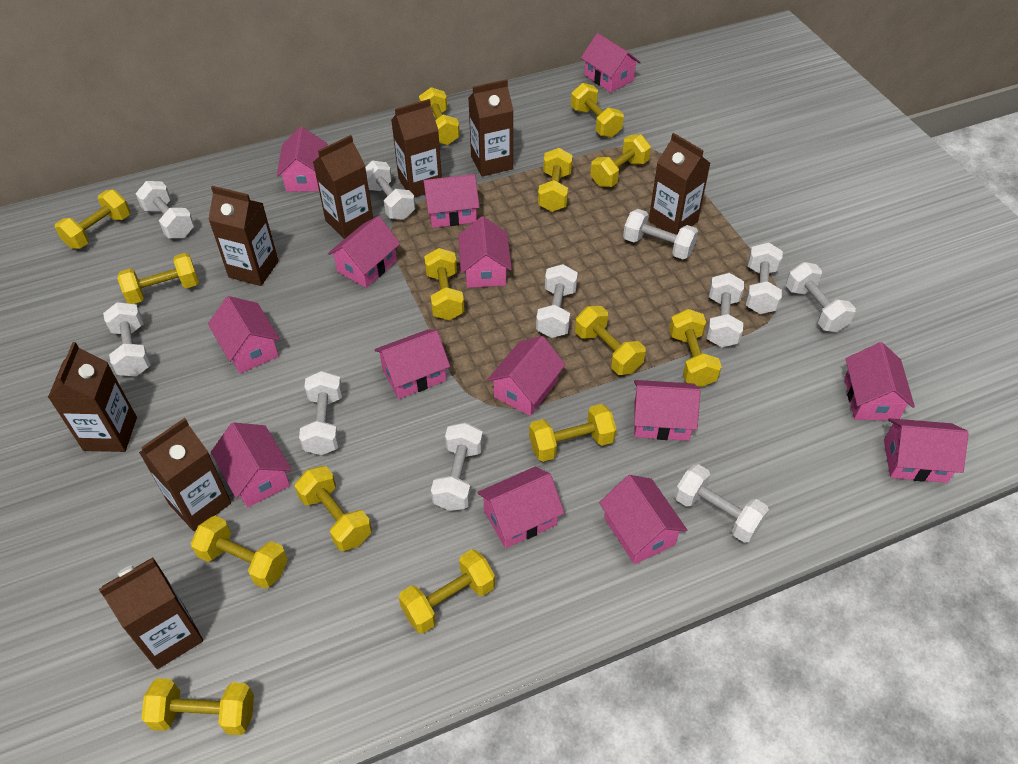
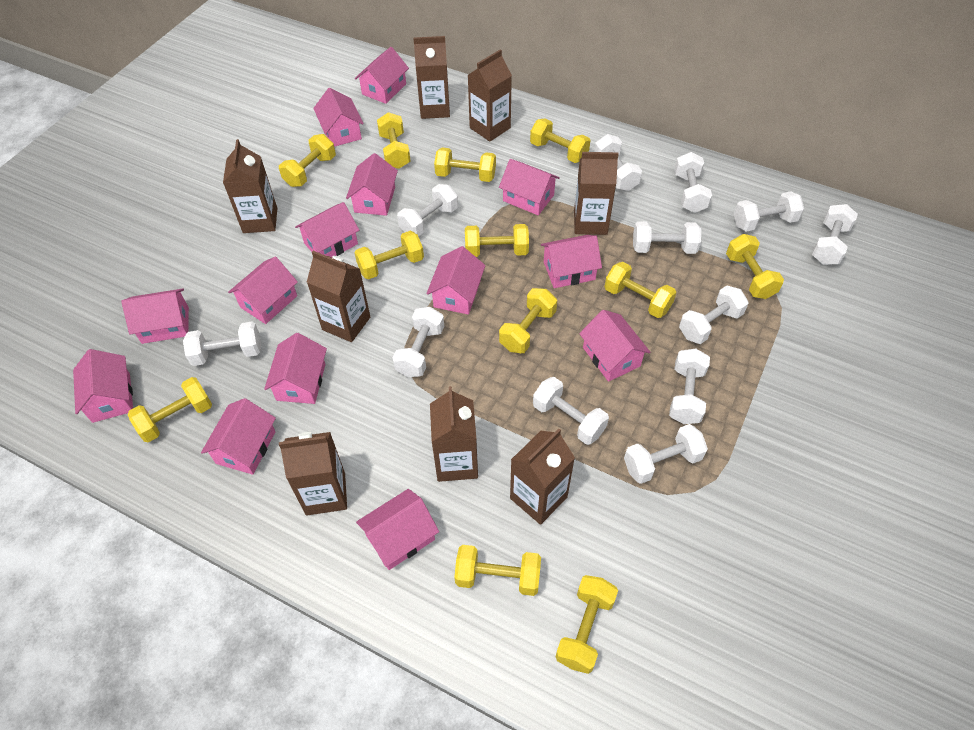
white dumbbell: 11 -> 12
yellow dumbbell: 14 -> 12

